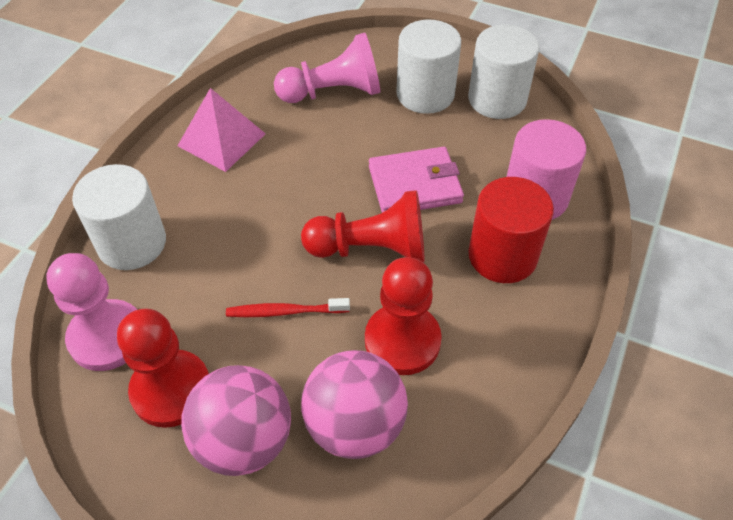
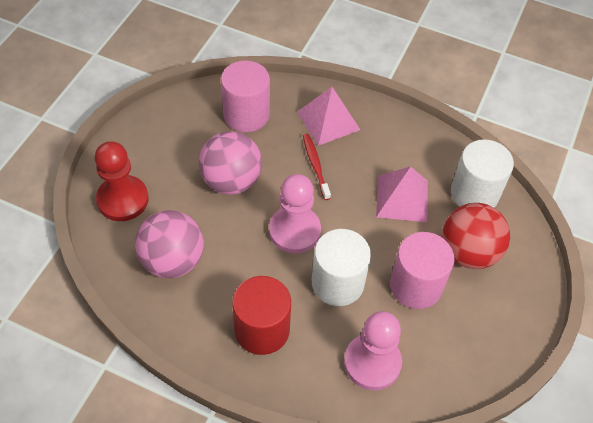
pink cylinder: 1 -> 2
pink pyramid: 1 -> 2
pink wallet: 1 -> 0
red ball: 0 -> 1
red pawn: 3 -> 1
white cylinder: 3 -> 2

